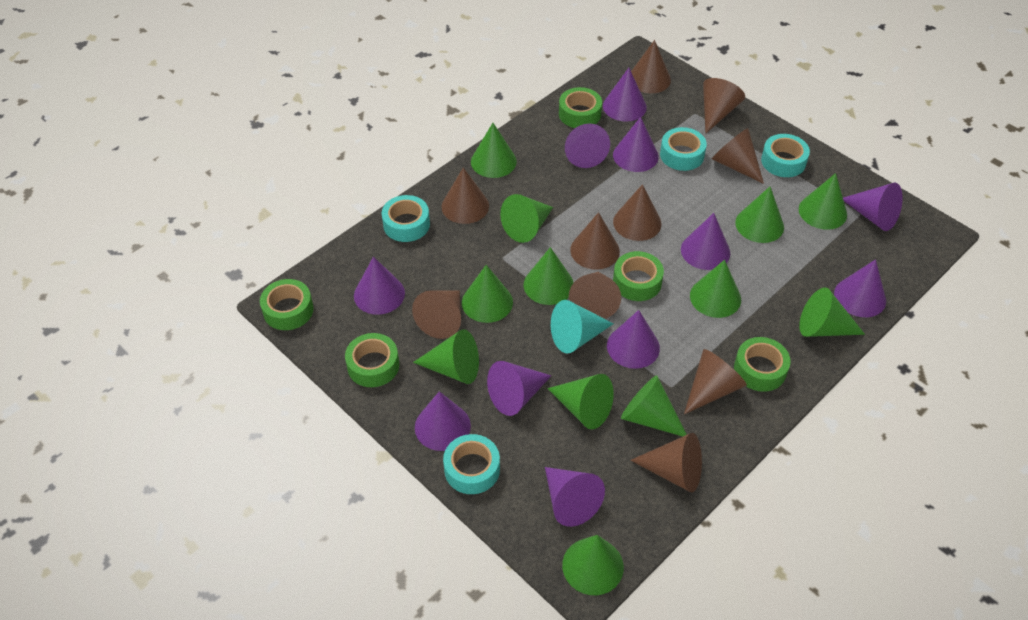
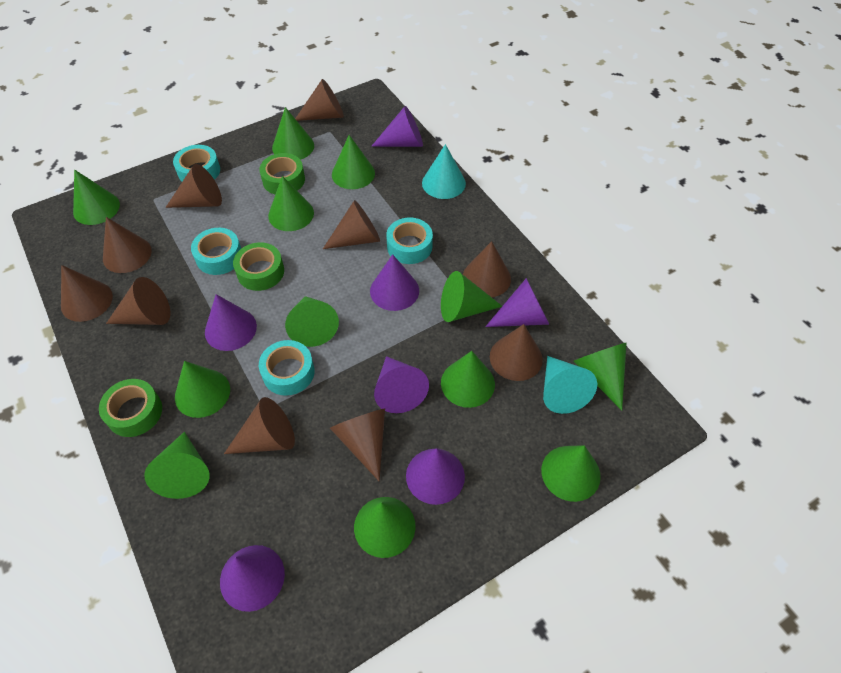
green tape: 5 -> 3
purple cone: 11 -> 7
turquoise cone: 1 -> 2

